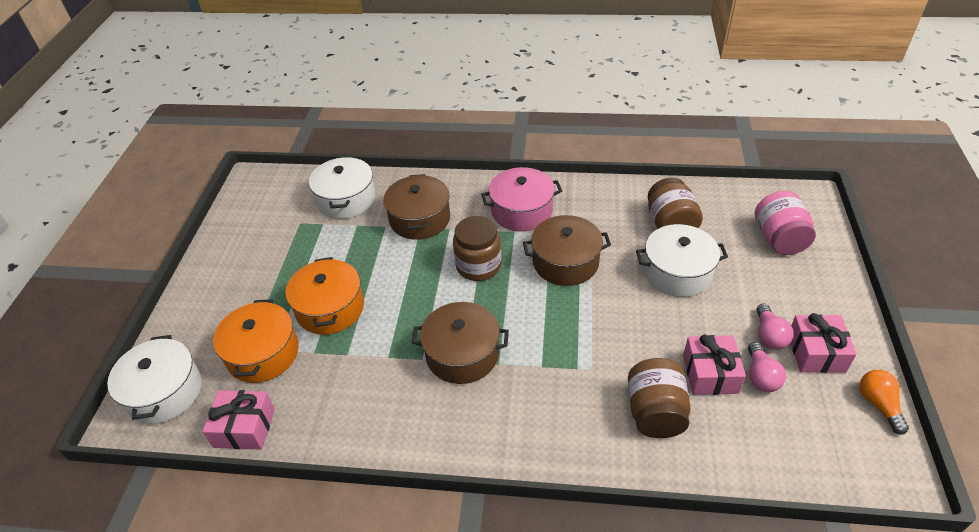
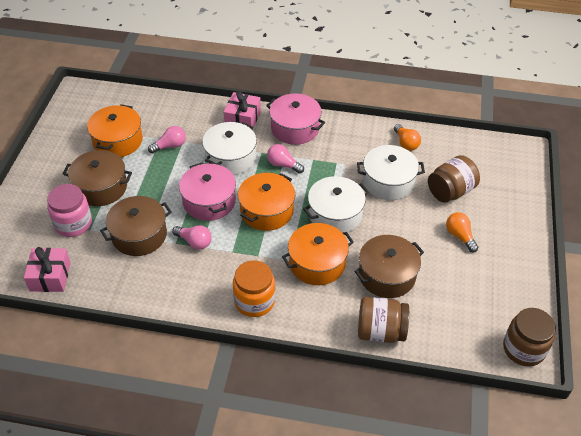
orange jar: 0 -> 1
orange light bulb: 1 -> 2
orange pot: 2 -> 3
pink gift: 3 -> 2
pink light bulb: 2 -> 3
pink pot: 1 -> 2

